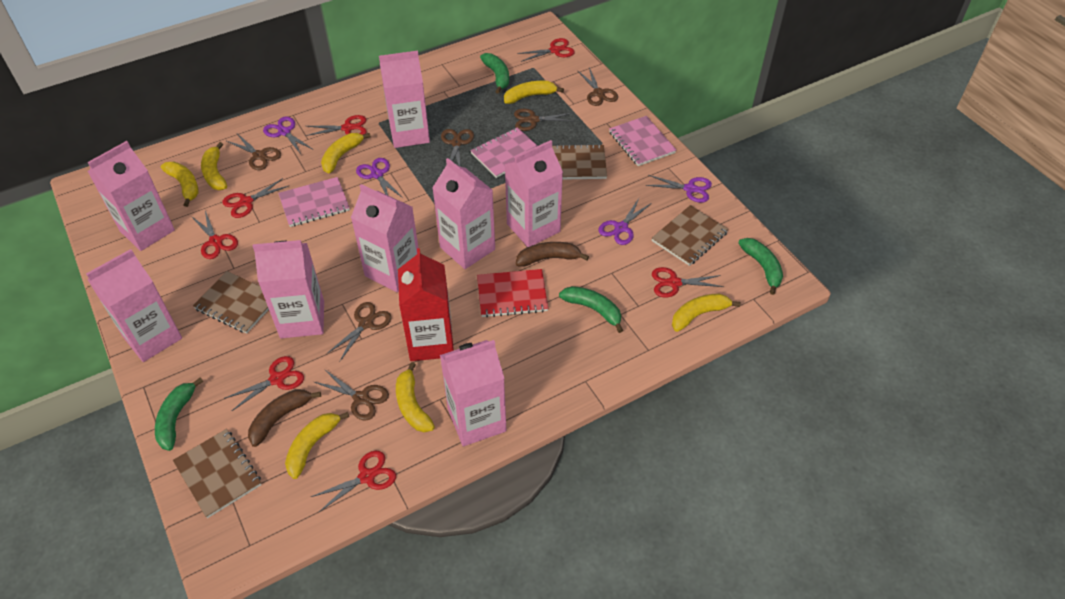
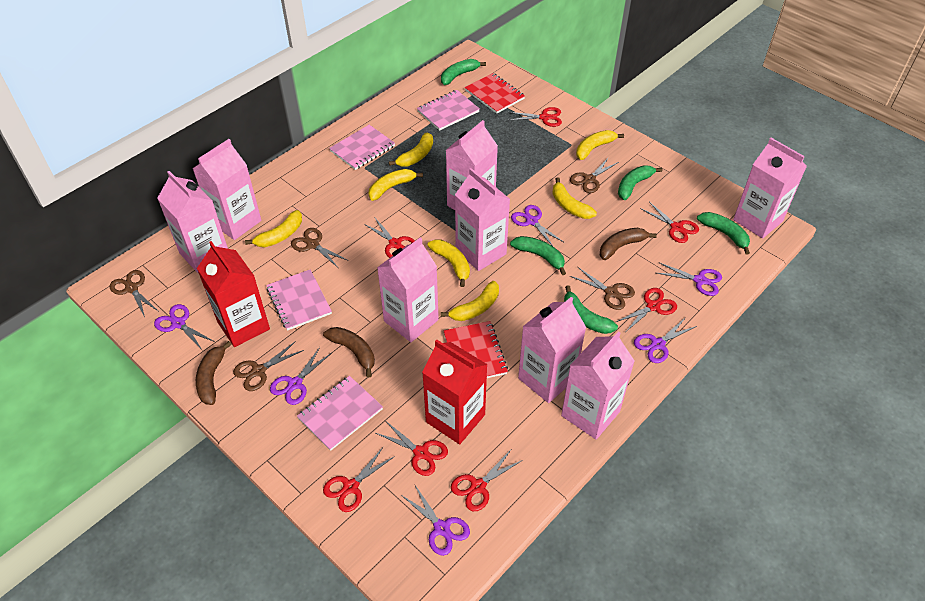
brown banana: 2 -> 3
brown notebook: 4 -> 0
brown scissors: 6 -> 5
green banana: 4 -> 5
pink notebook: 3 -> 4
purple scissors: 4 -> 6
red carton: 1 -> 2
red notebook: 1 -> 2

